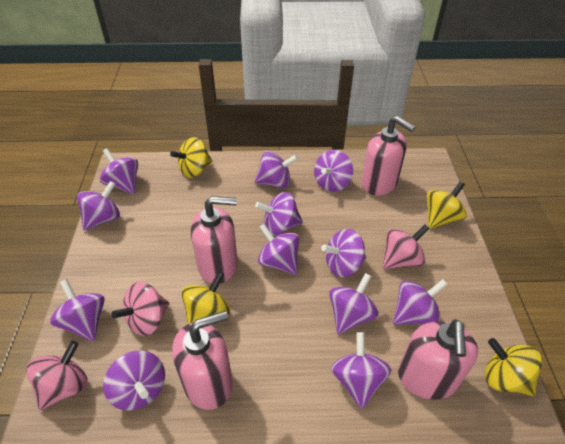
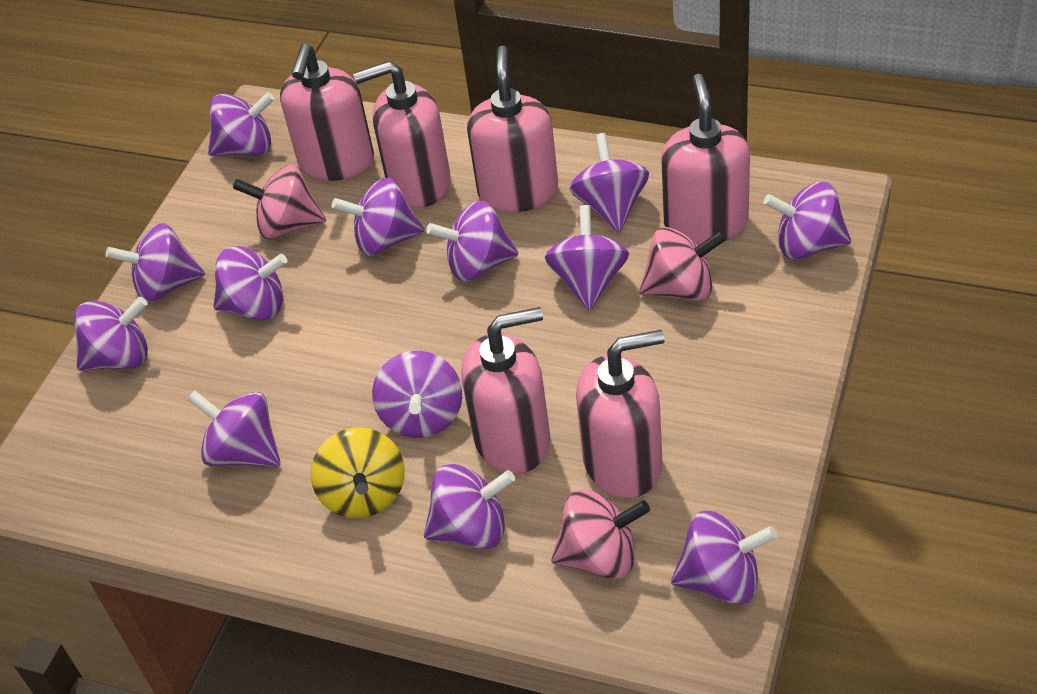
pink soap dispenser: 4 -> 6
purple spinning top: 12 -> 13
yellow spinning top: 4 -> 1

